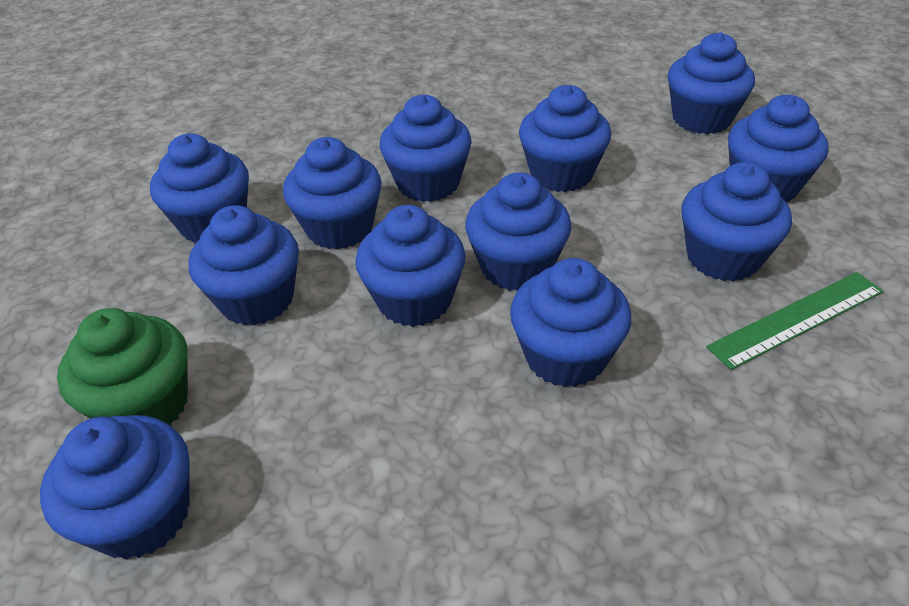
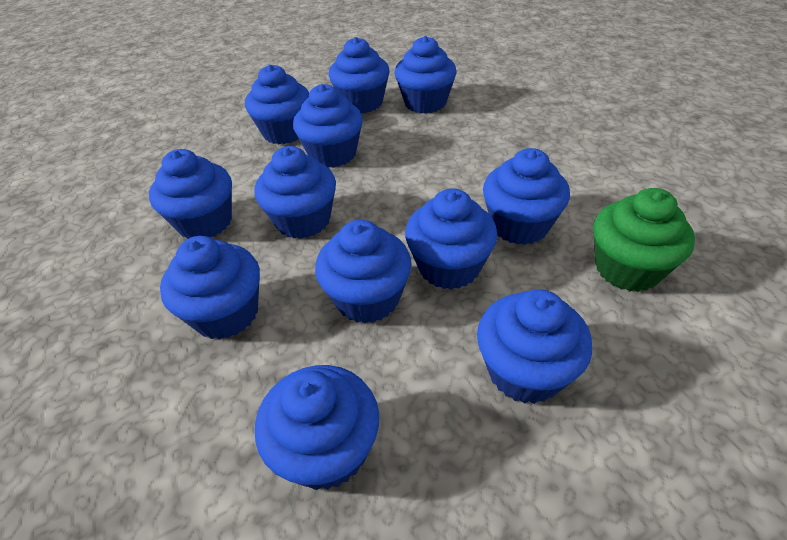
green ruler: 1 -> 0

